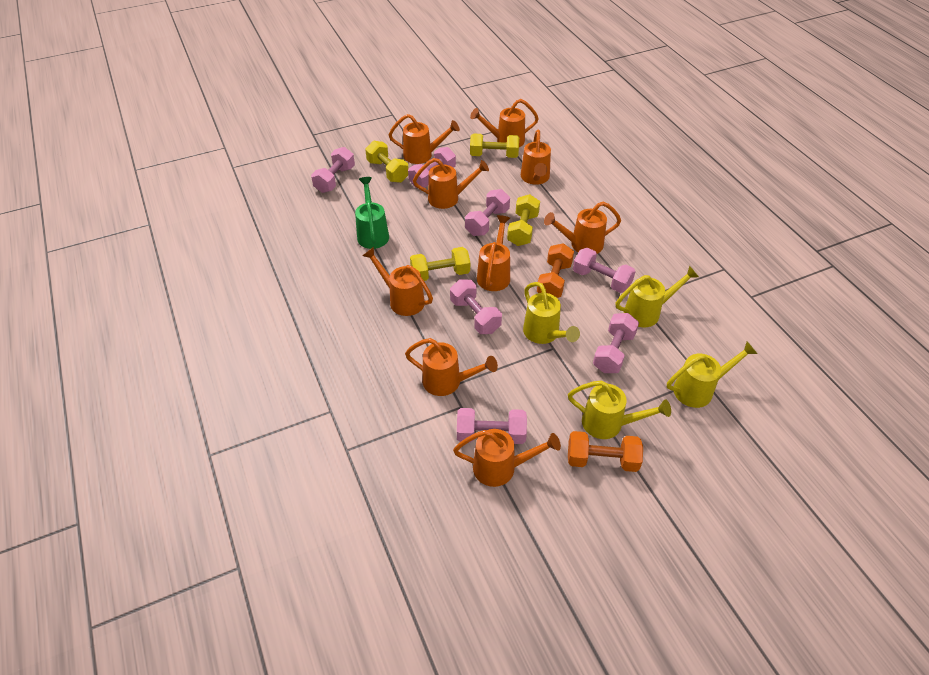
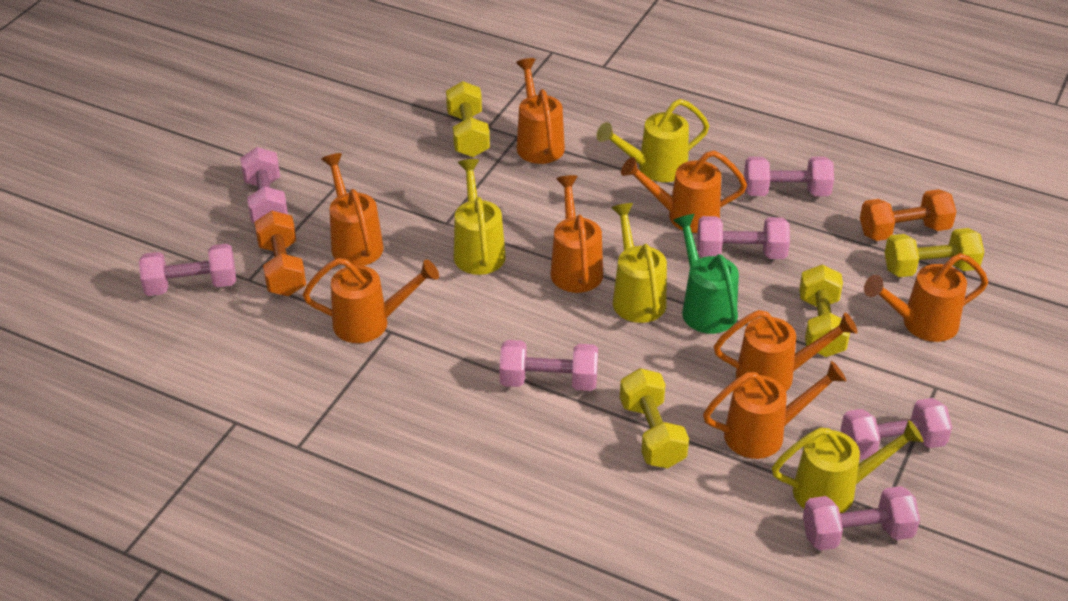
orange watering can: 9 -> 8

